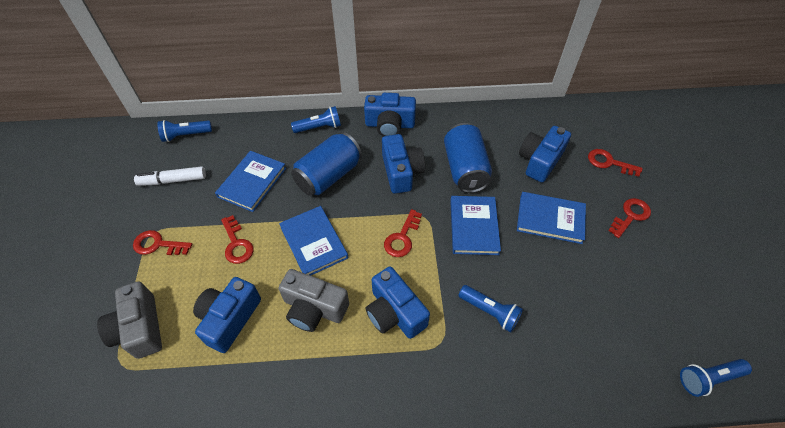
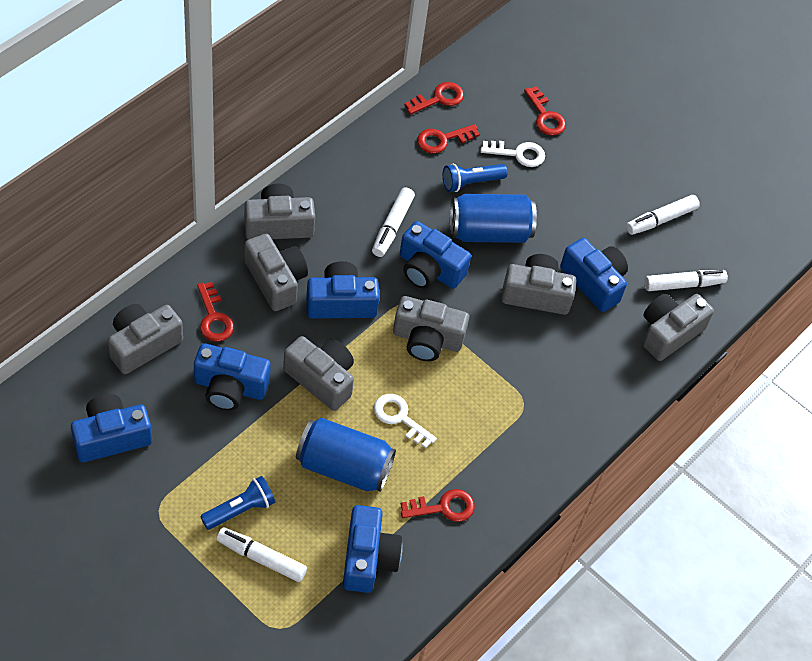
blue book: 4 -> 0
blue camera: 5 -> 6
blue flashlight: 4 -> 2
grey camera: 2 -> 7
white key: 0 -> 2
white marker: 1 -> 4

